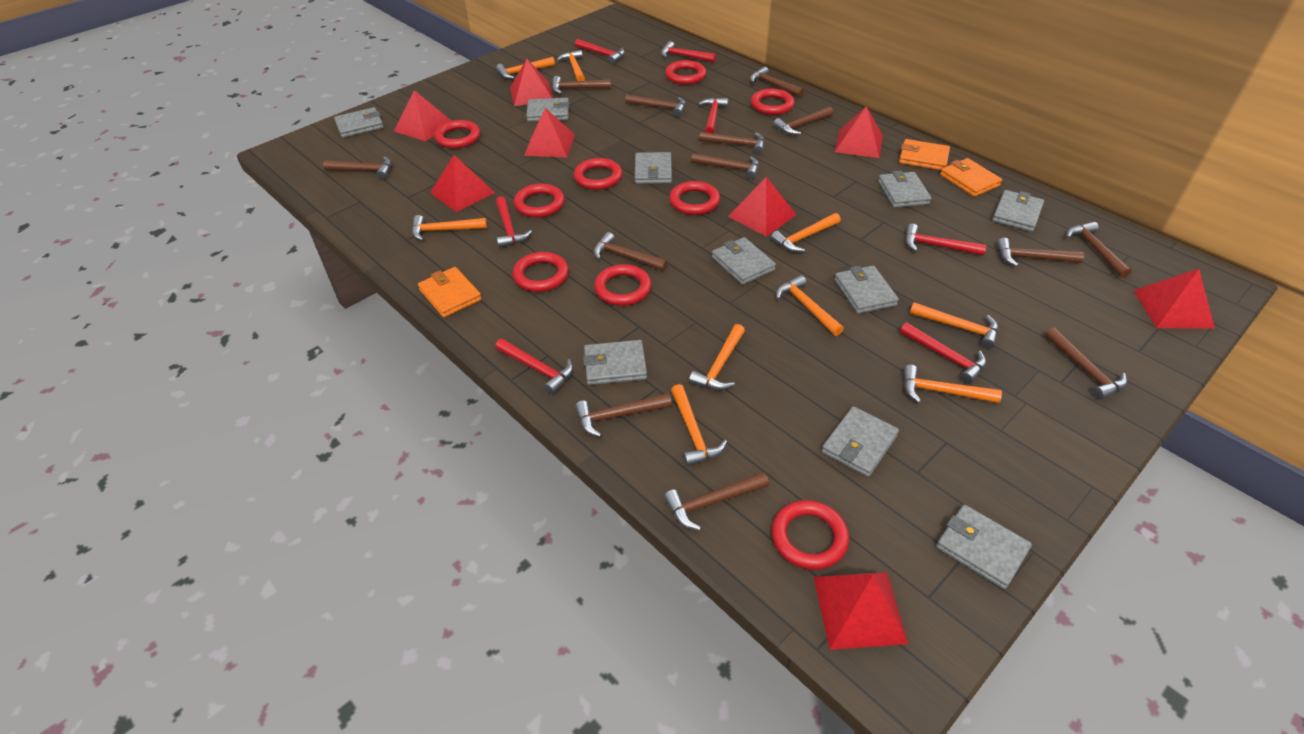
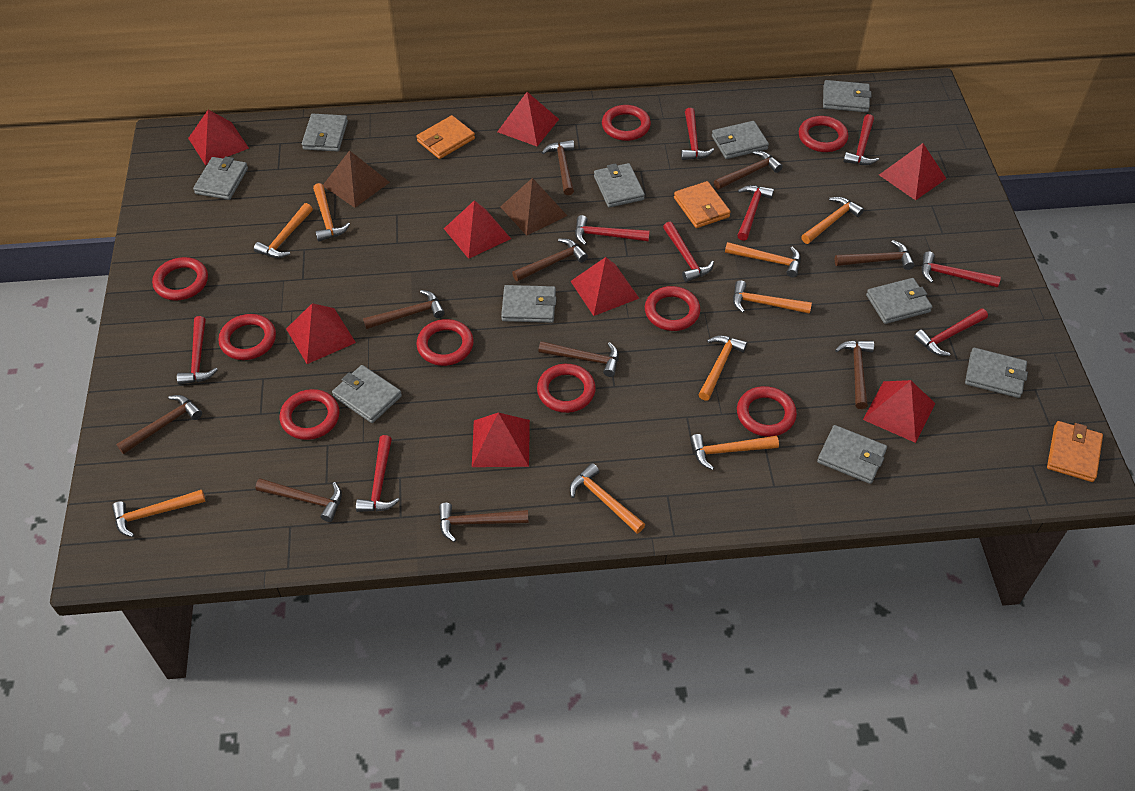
brown hammer: 13 -> 10
brown pyramid: 0 -> 2
red hammer: 7 -> 9

